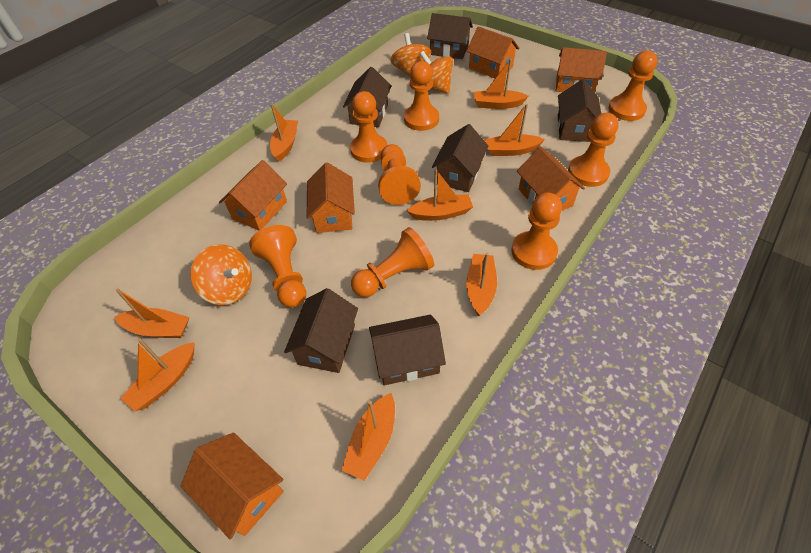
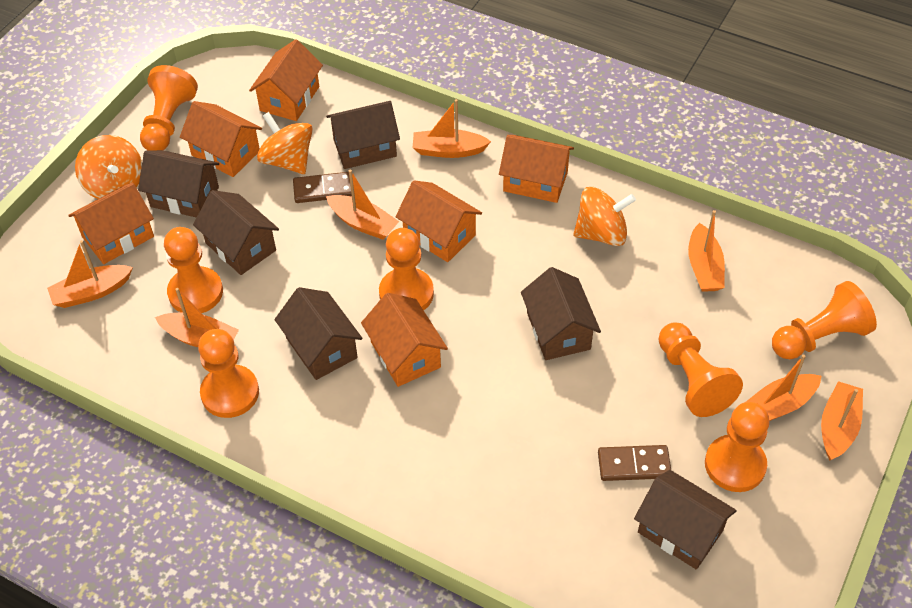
brown domino: 0 -> 2
orange boat: 8 -> 7
orange pawn: 8 -> 7

